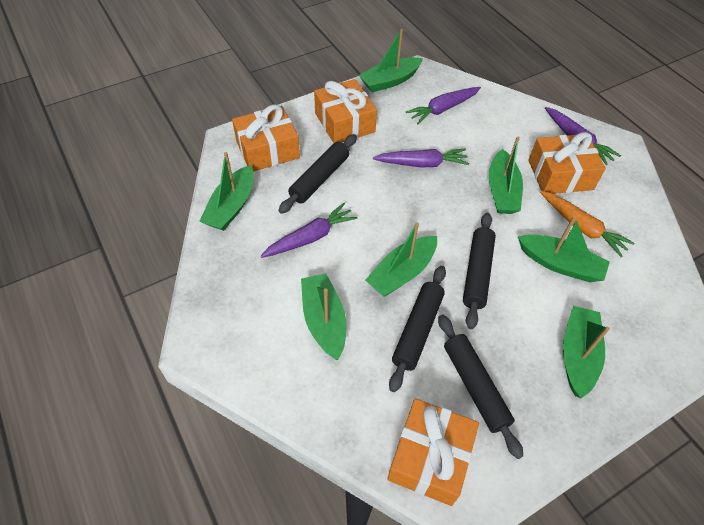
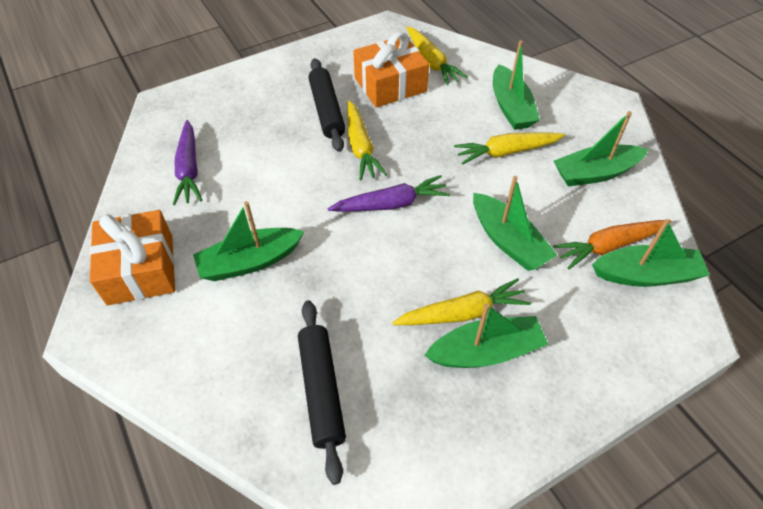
black rolling pin: 4 -> 2
green boat: 7 -> 6
orange gift: 4 -> 2
purple carrot: 4 -> 2
yellow carrot: 0 -> 4

